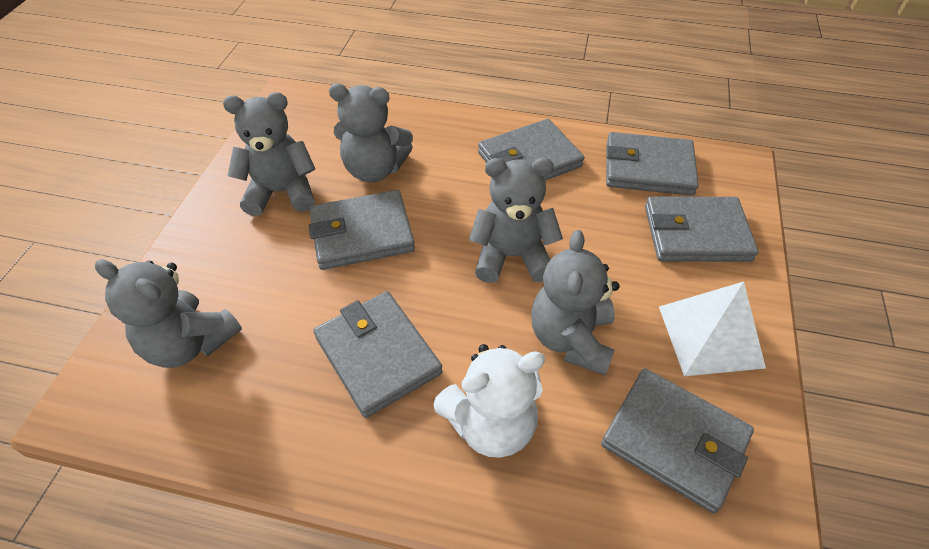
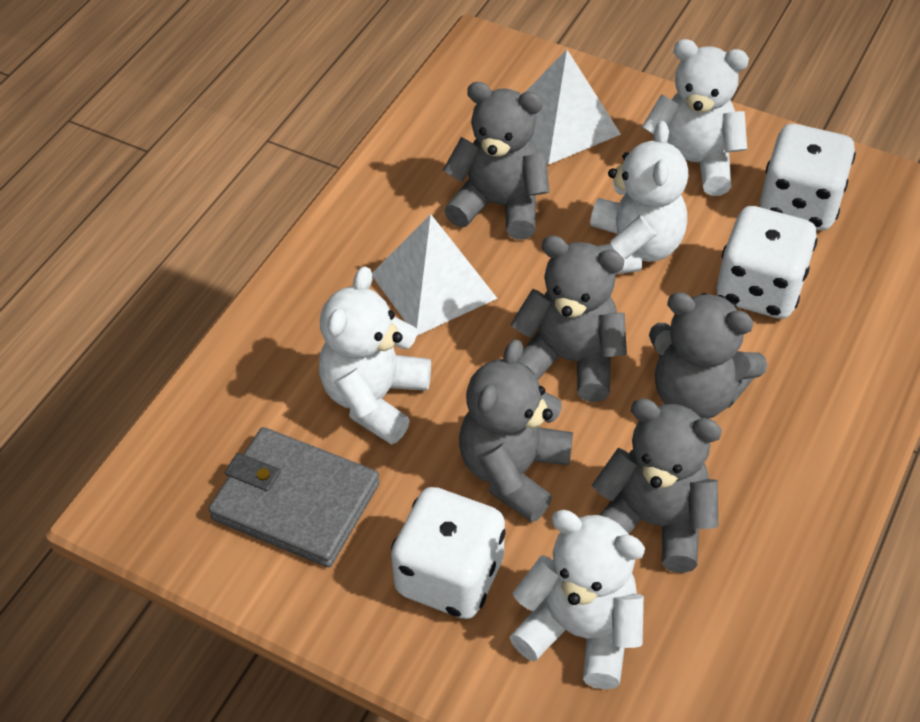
grey wallet: 6 -> 1
white dice: 0 -> 3
white pyramid: 1 -> 2
white teddy bear: 1 -> 4

